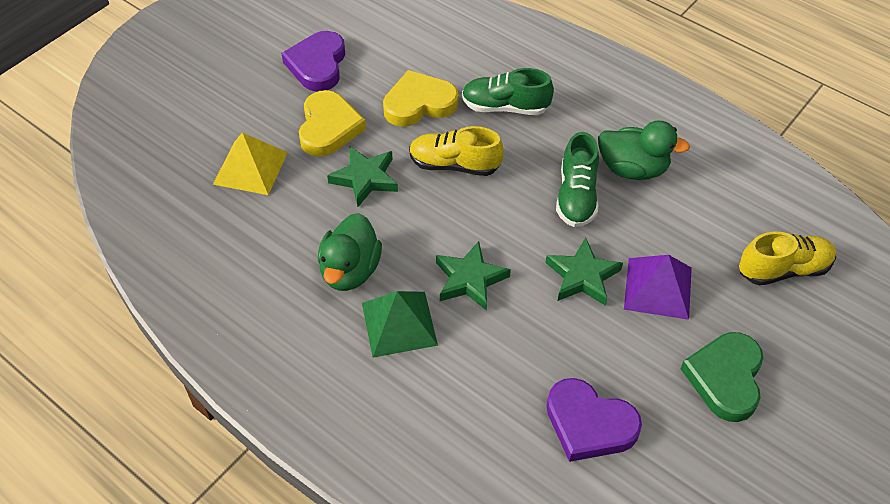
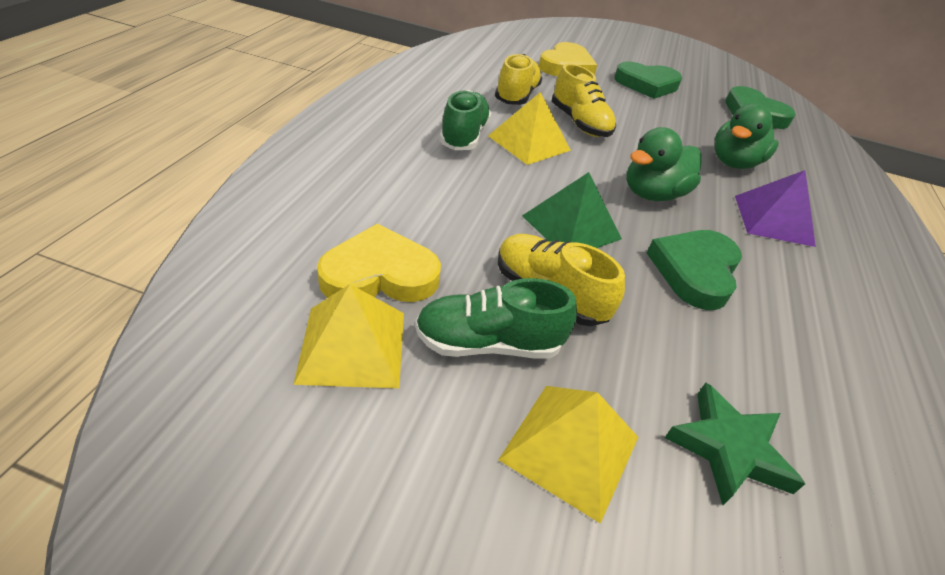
green heart: 1 -> 3
green star: 3 -> 1
purple heart: 2 -> 0
yellow pyramid: 1 -> 3
yellow shoe: 2 -> 3

